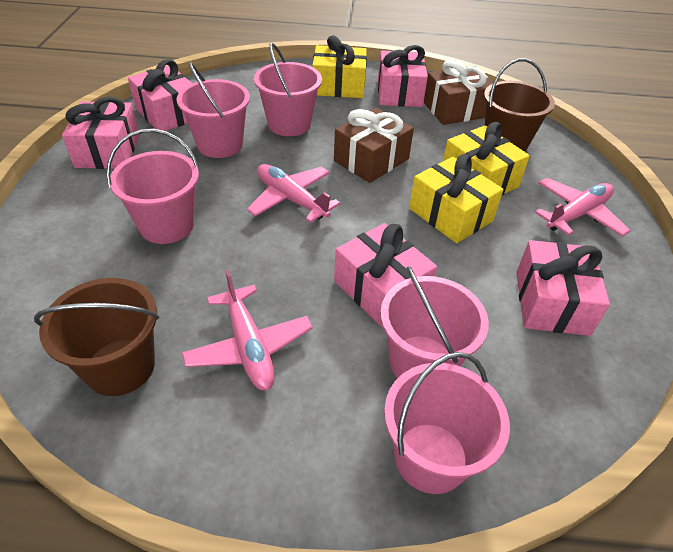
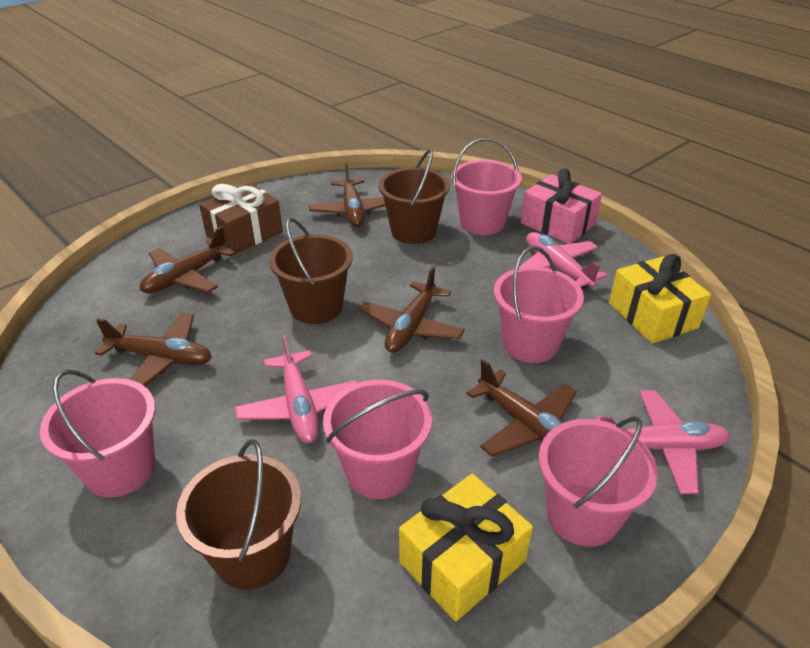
brown bucket: 2 -> 3
brown gift: 2 -> 1
brown plane: 0 -> 5
pink gift: 5 -> 1
yellow gift: 3 -> 2

